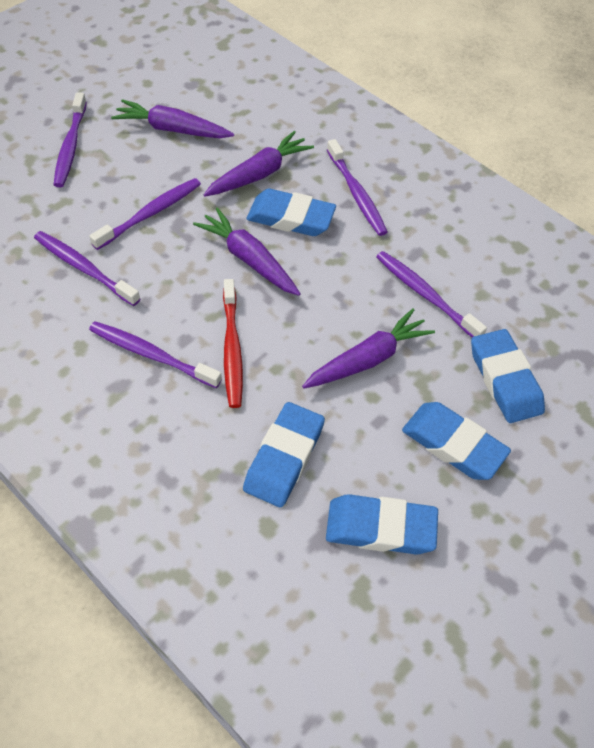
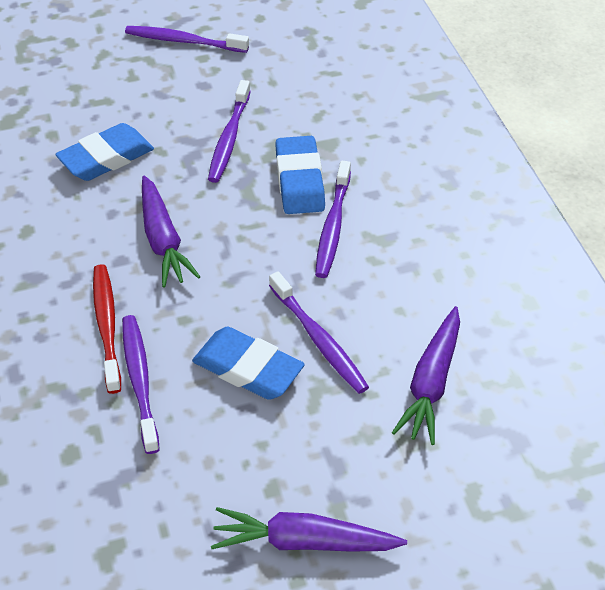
blue eraser: 5 -> 3
purple carrot: 4 -> 3
purple toothbrush: 6 -> 5

